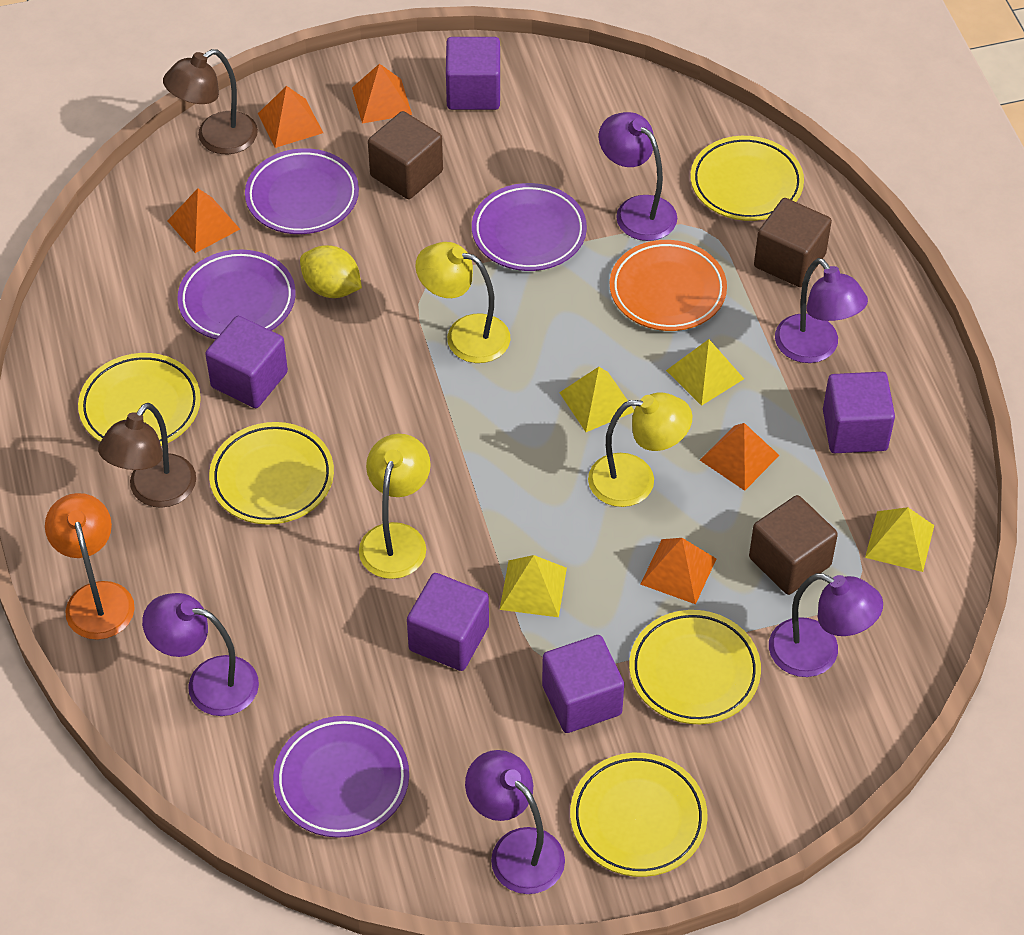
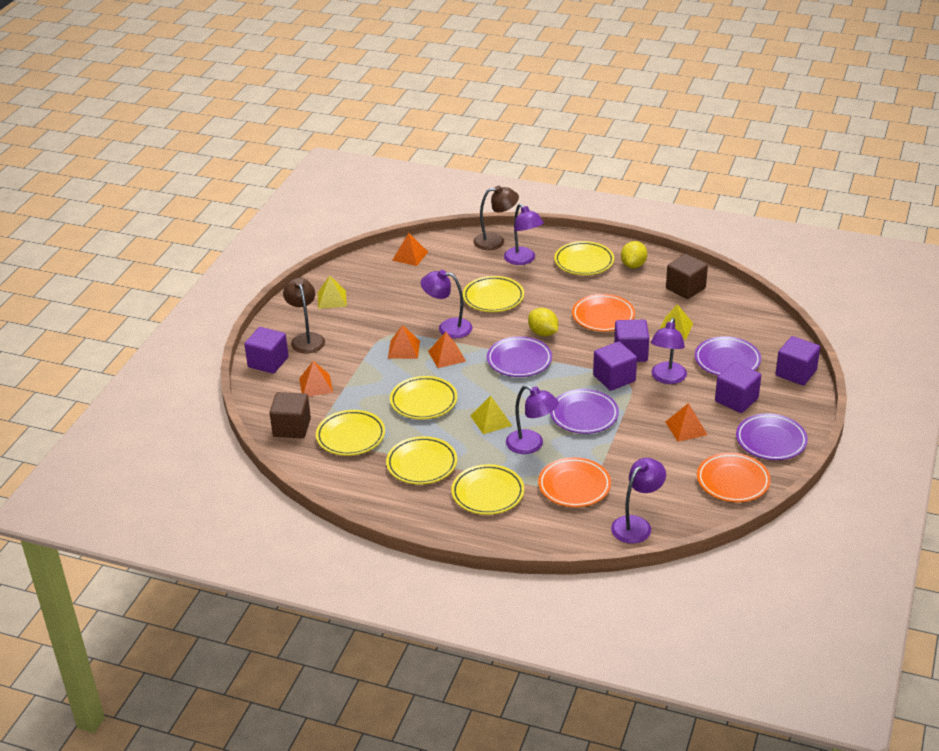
brown cube: 3 -> 2
orange lamp: 1 -> 0
orange plate: 1 -> 3
yellow lamp: 3 -> 0
yellow lemon: 1 -> 2
yellow plate: 5 -> 6
yellow pyramid: 4 -> 3

